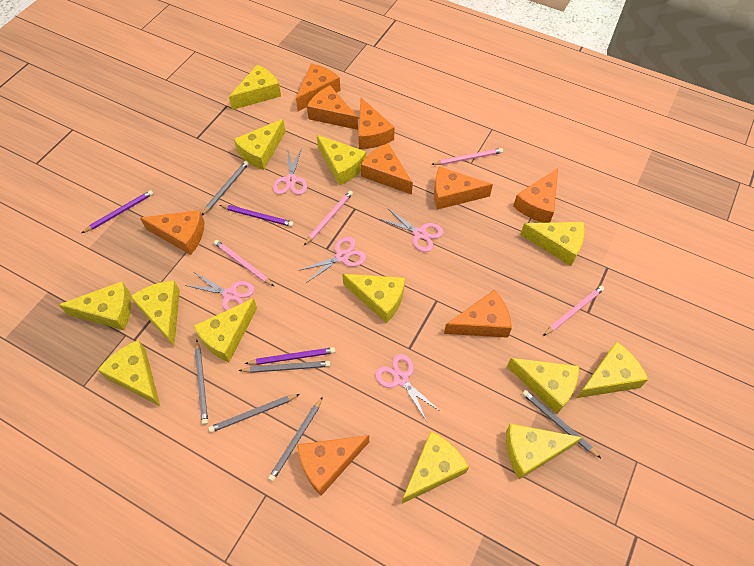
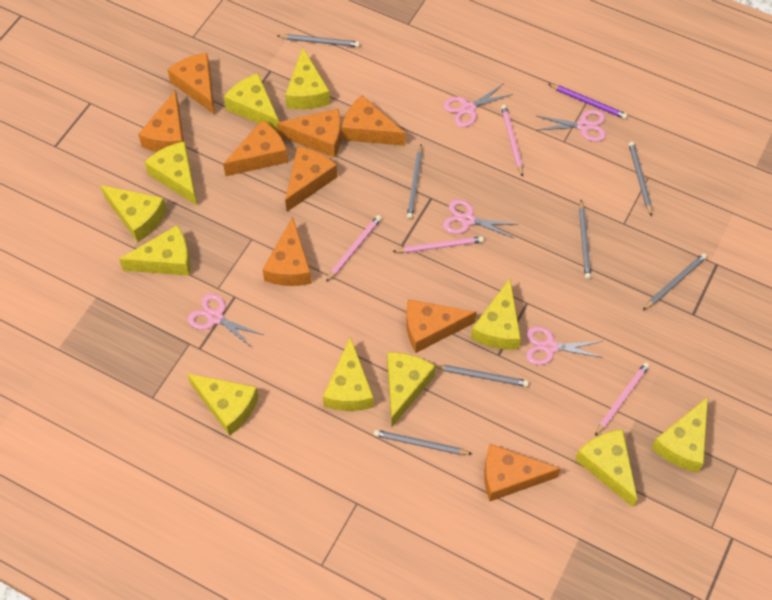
grey pencil: 6 -> 7
purple pencil: 3 -> 1
yellow cheese: 13 -> 11

